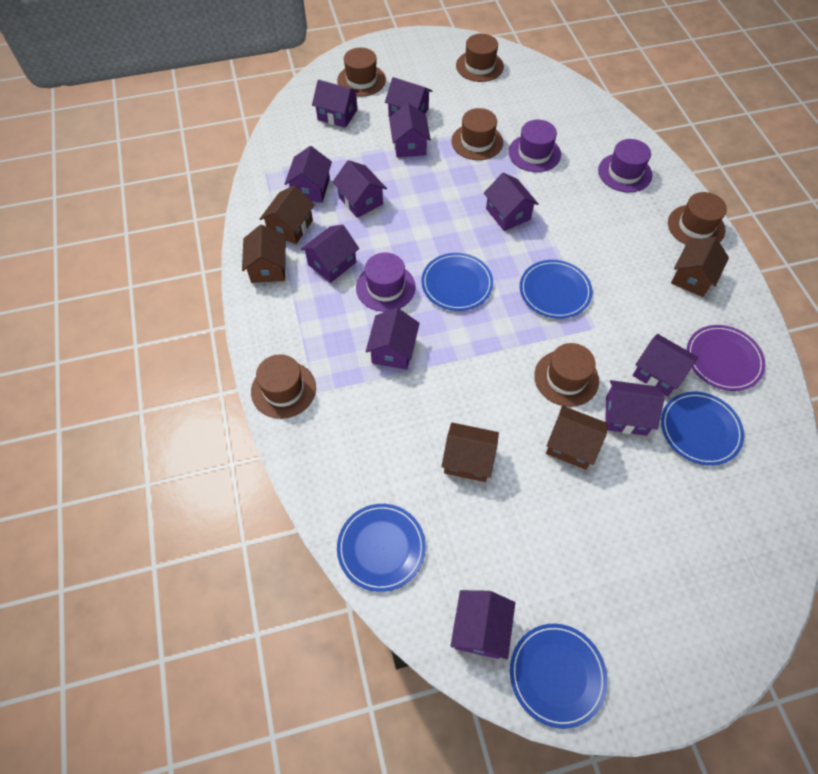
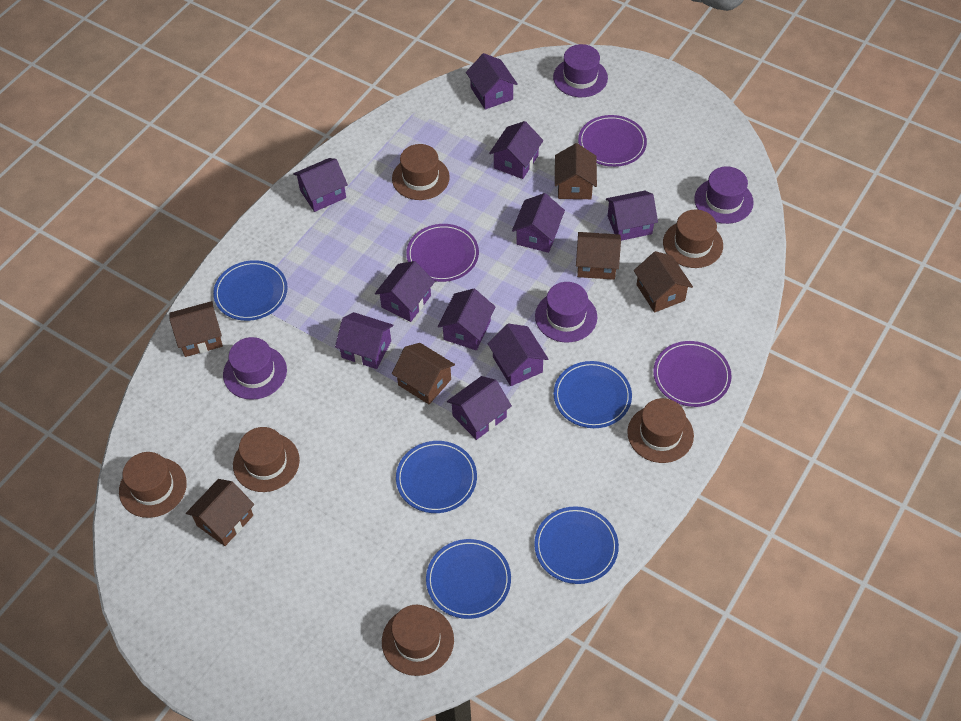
brown house: 5 -> 6
purple hat: 3 -> 4
purple house: 11 -> 10
purple plate: 1 -> 3

